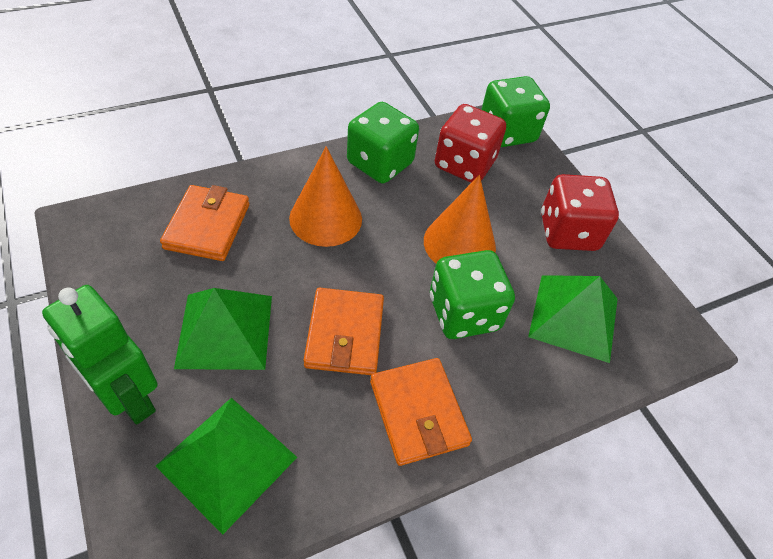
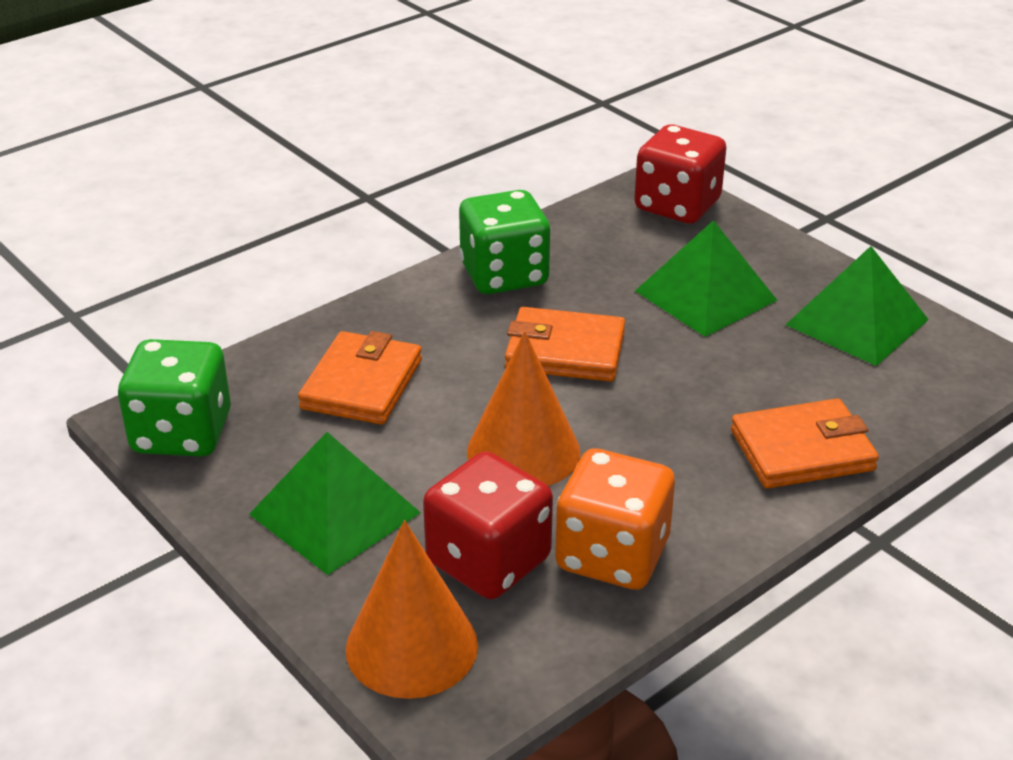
green dice: 3 -> 2
green robot: 1 -> 0
orange dice: 0 -> 1

